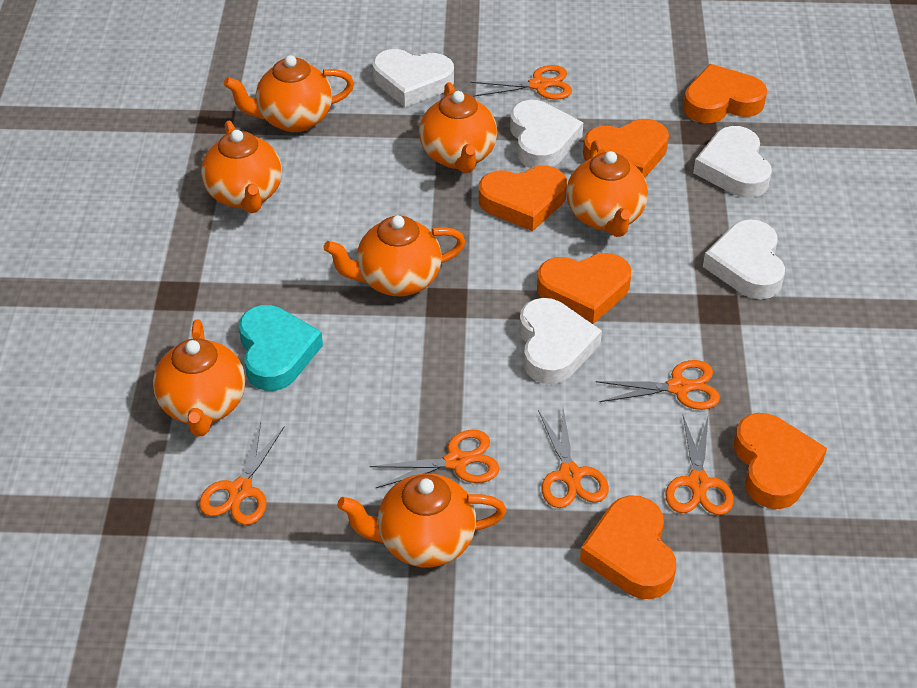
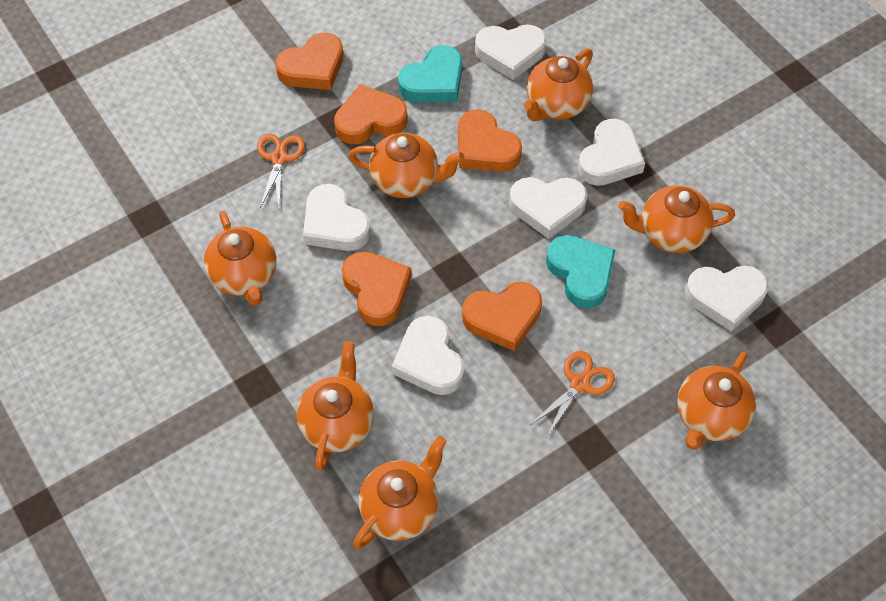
orange heart: 6 -> 5
orange scissors: 6 -> 2
turquoise heart: 1 -> 2
white heart: 5 -> 6

